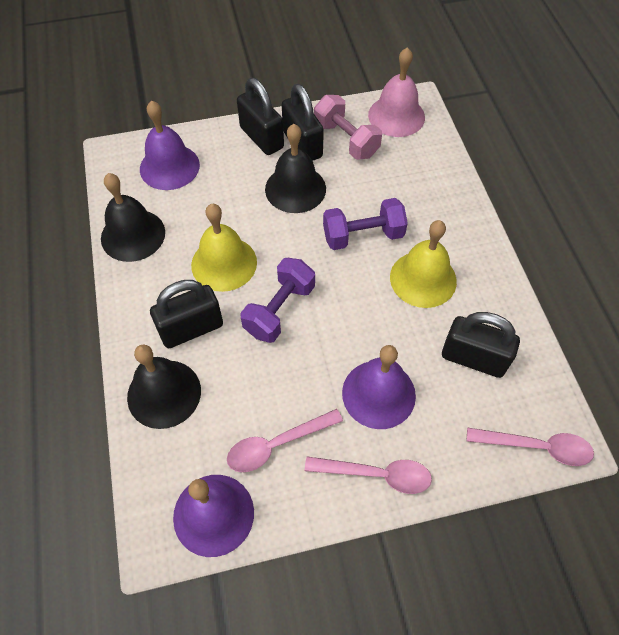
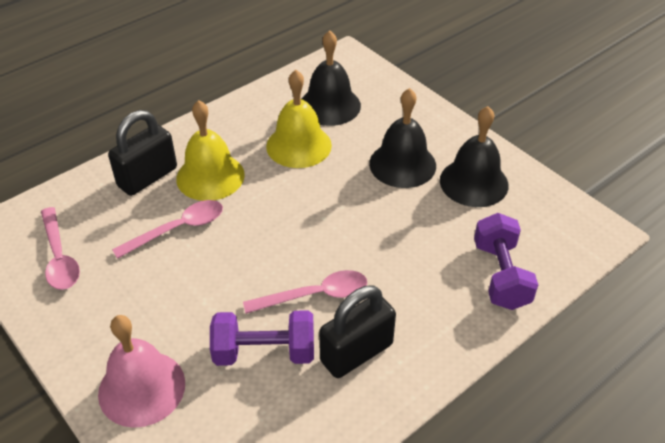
black padlock: 4 -> 2
pink dumbbell: 1 -> 0
purple bell: 3 -> 0

